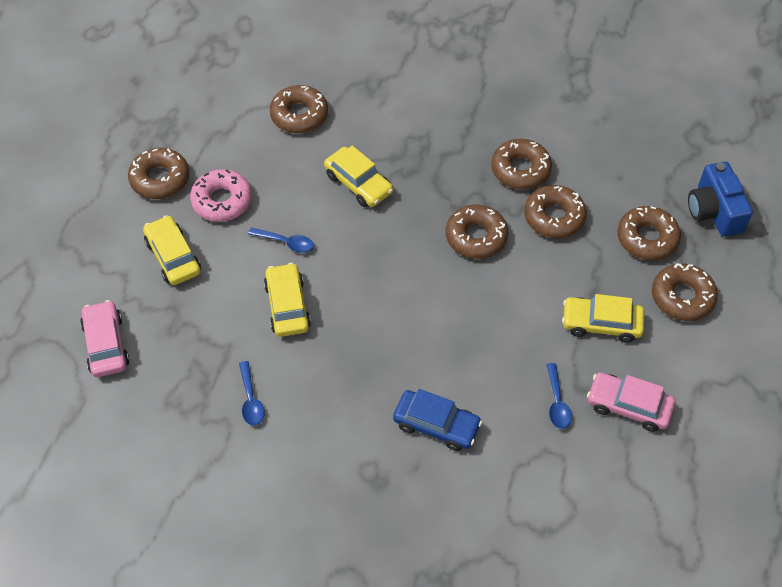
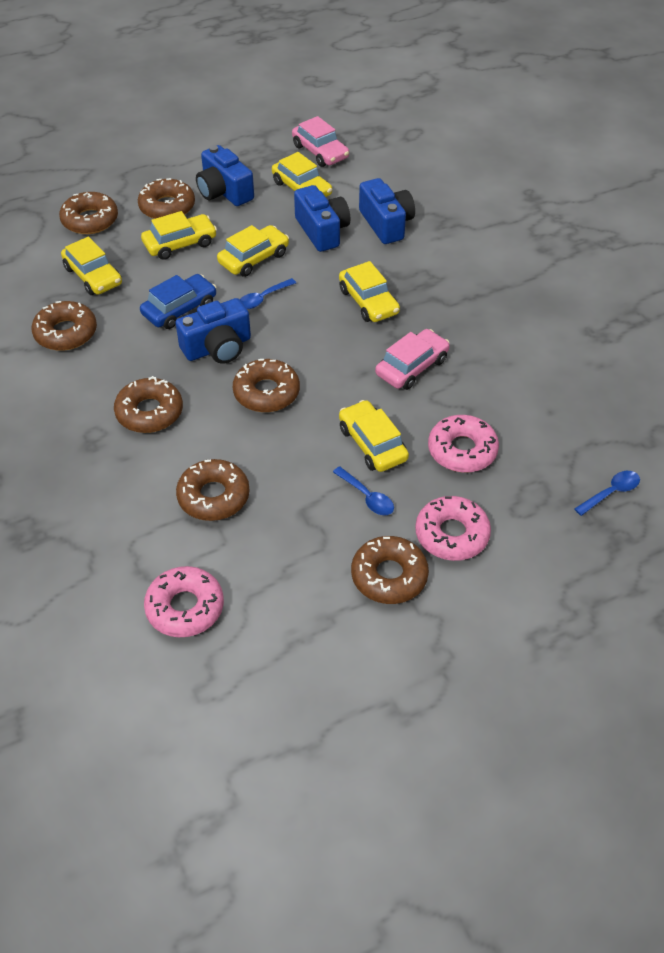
blue camera: 1 -> 4
pink donut: 1 -> 3
yellow car: 4 -> 6

